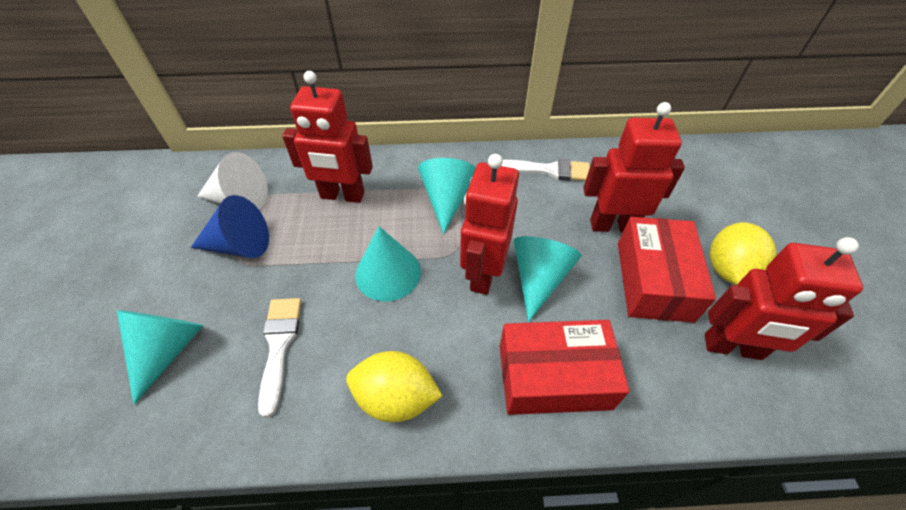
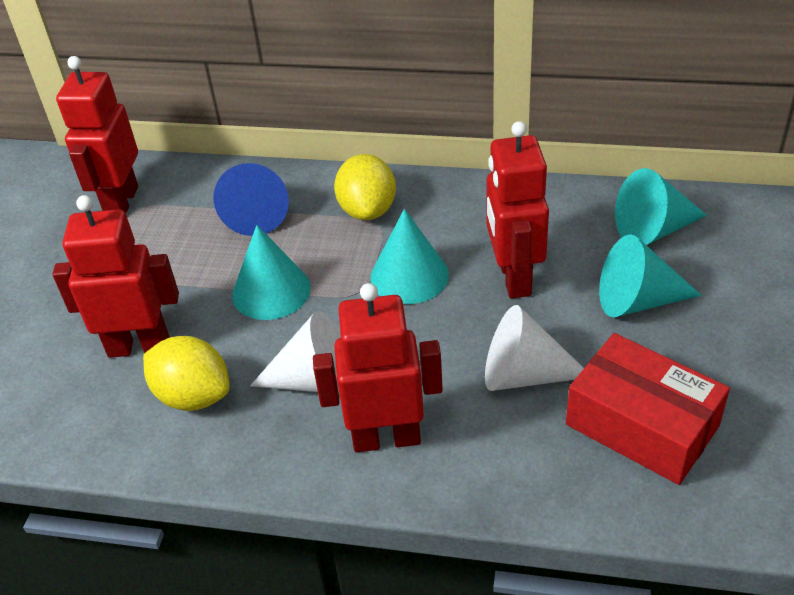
red box: 2 -> 1
white brush: 2 -> 0
white cone: 1 -> 2

